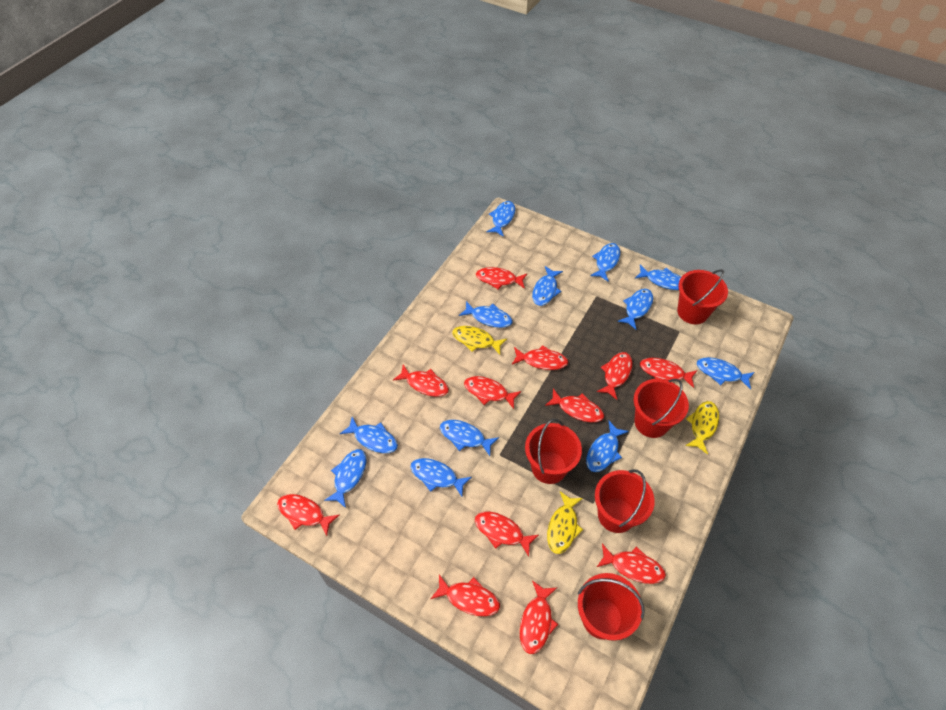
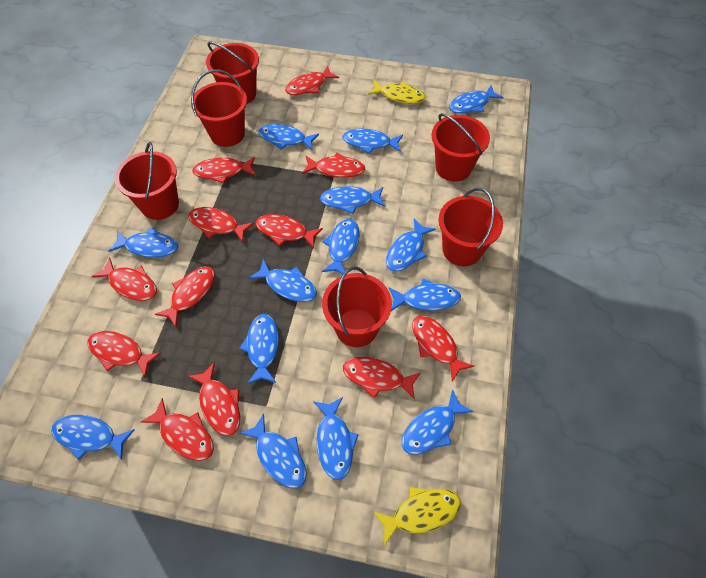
blue fish: 12 -> 14
red bucket: 5 -> 6
yellow fish: 3 -> 2

